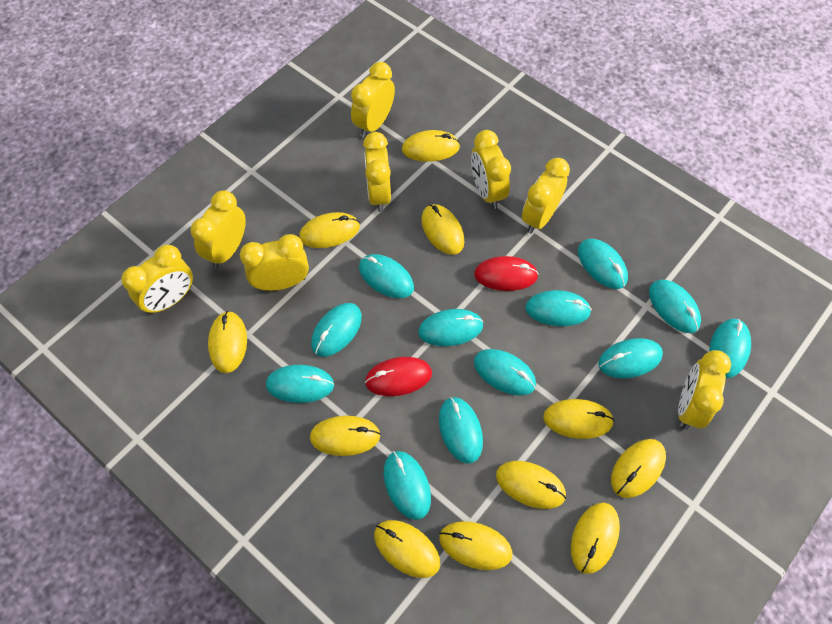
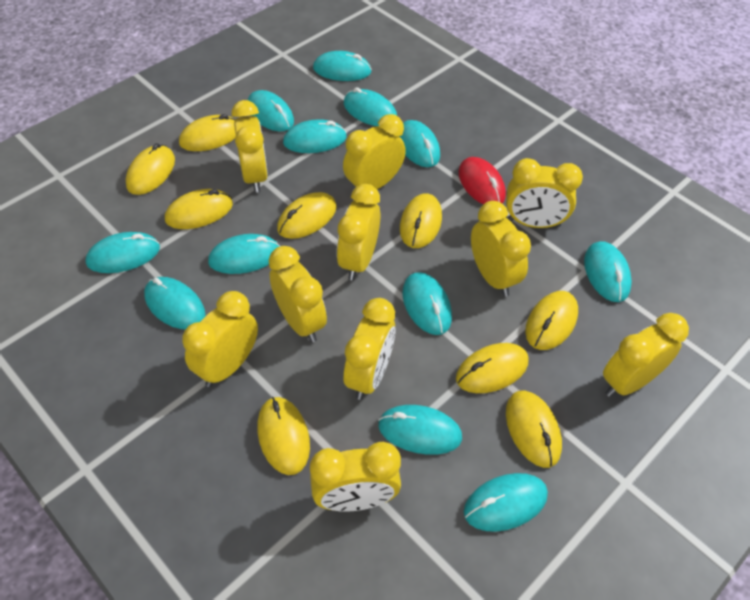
red mouse: 2 -> 1
yellow clock: 8 -> 10
yellow mouse: 11 -> 9

